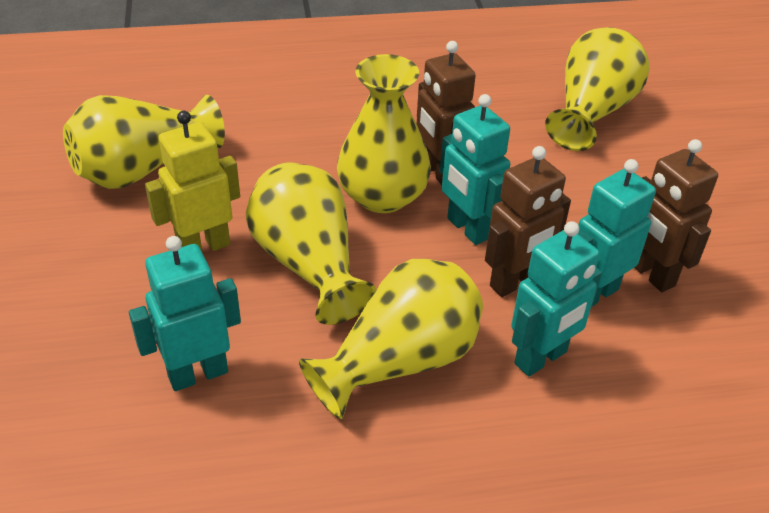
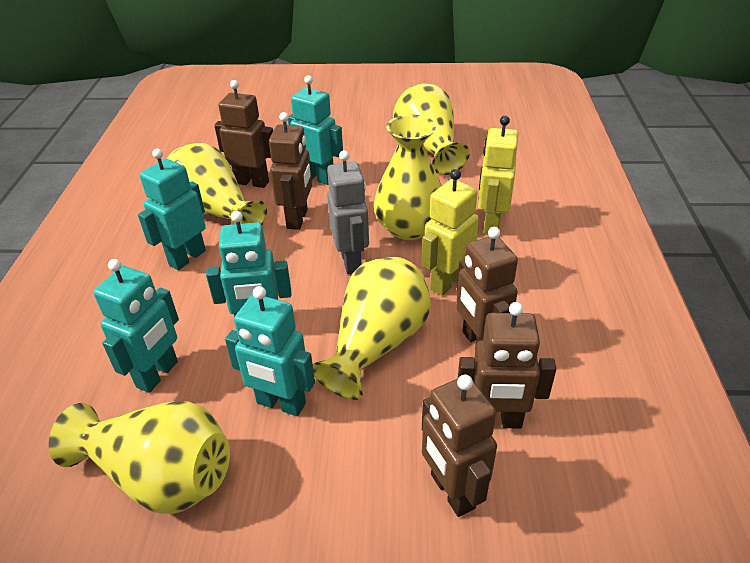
brown robot: 3 -> 5
grey robot: 0 -> 1
turquoise robot: 4 -> 5
yellow robot: 1 -> 2

